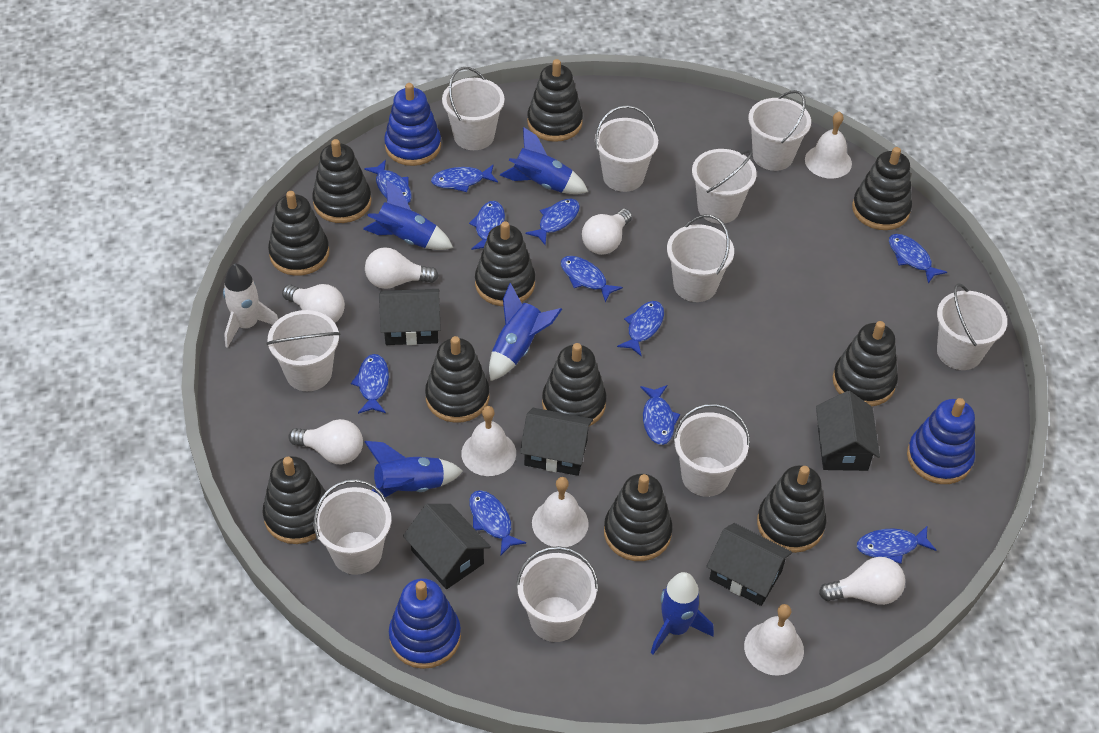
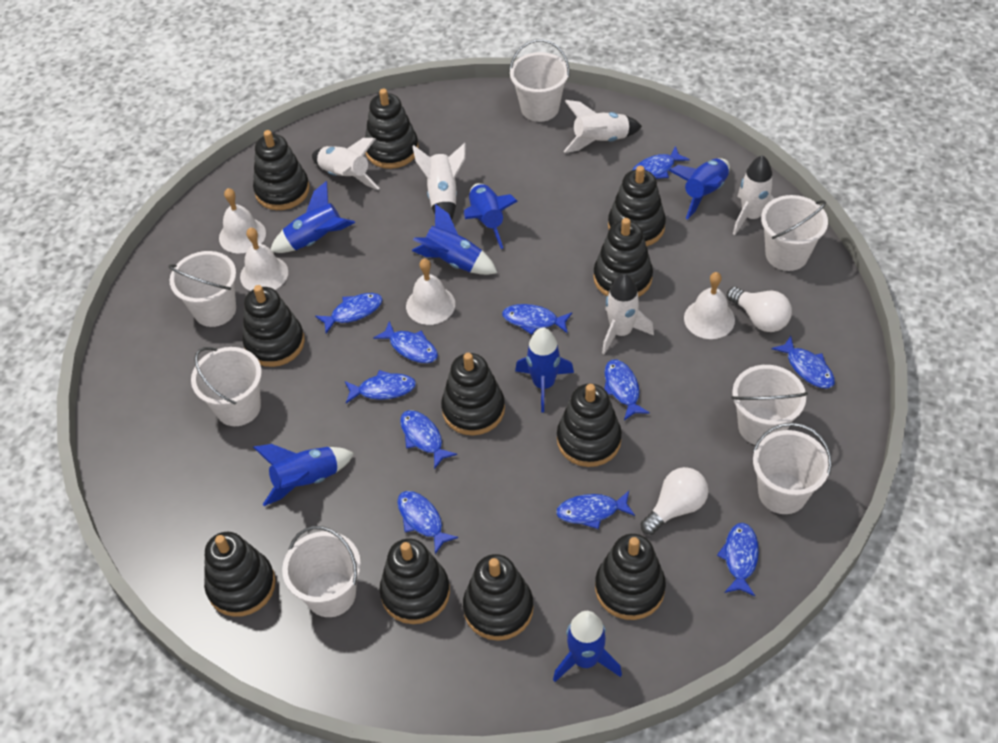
black house: 5 -> 0
blue rocket: 5 -> 7
blue stacking toy: 3 -> 0
white bucket: 10 -> 7
white light bulb: 5 -> 2
white rocket: 1 -> 5

